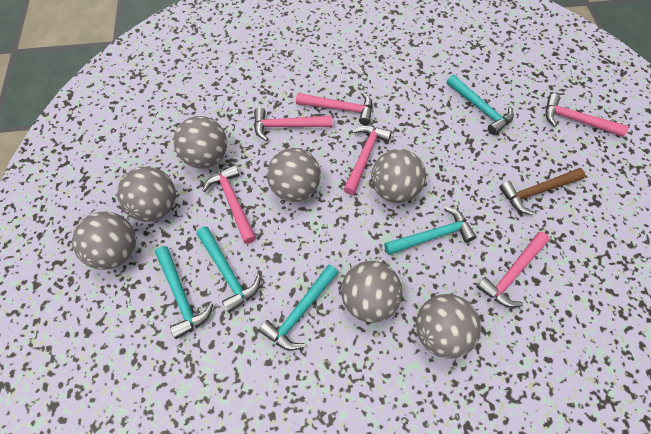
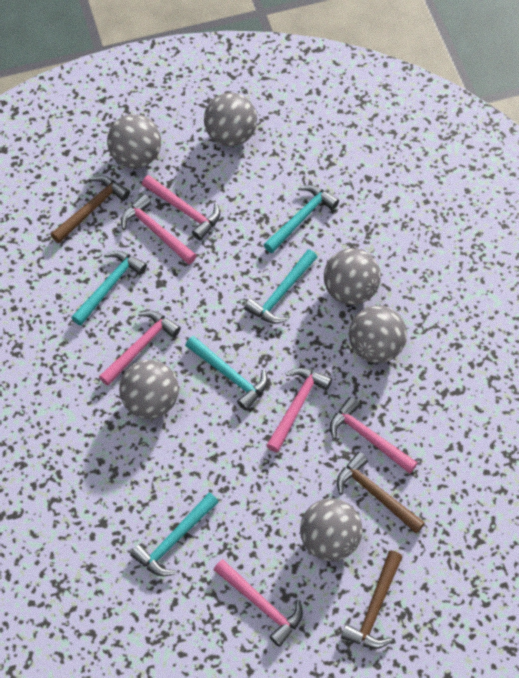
brown hammer: 1 -> 3
grey ball: 7 -> 6

